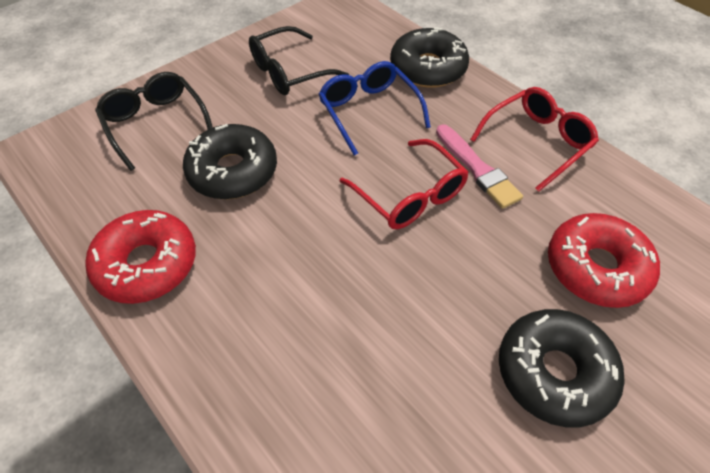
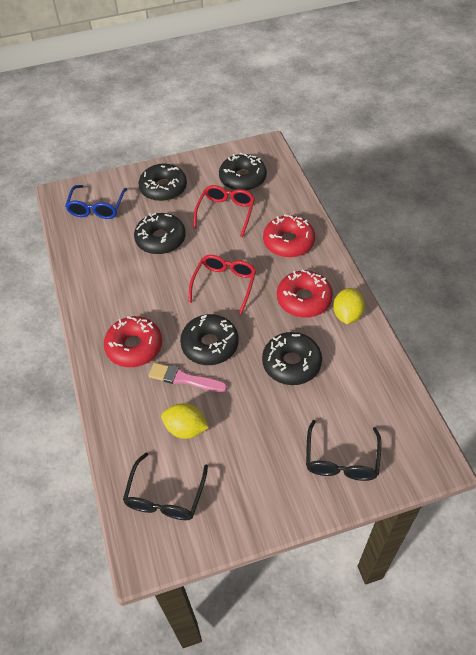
black donut: 3 -> 5
red donut: 2 -> 3
yellow lemon: 0 -> 2

